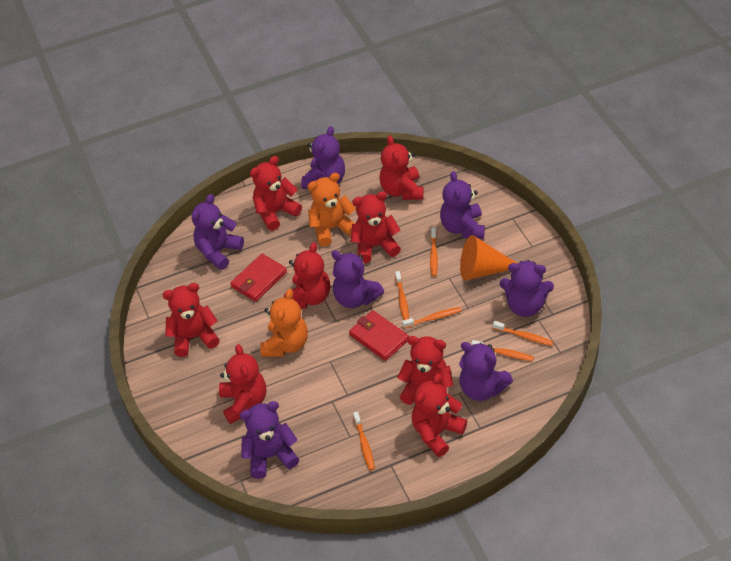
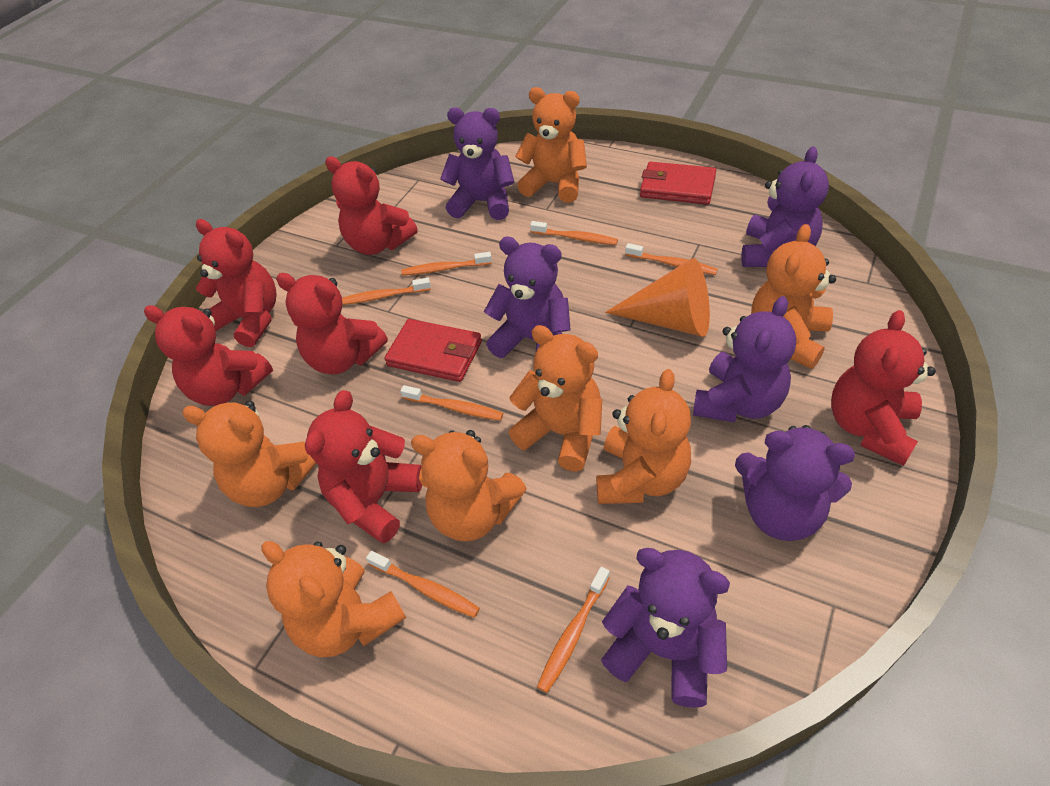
orange teddy bear: 2 -> 7
orange toothbrush: 6 -> 7
purple teddy bear: 7 -> 6
red teddy bear: 8 -> 6

